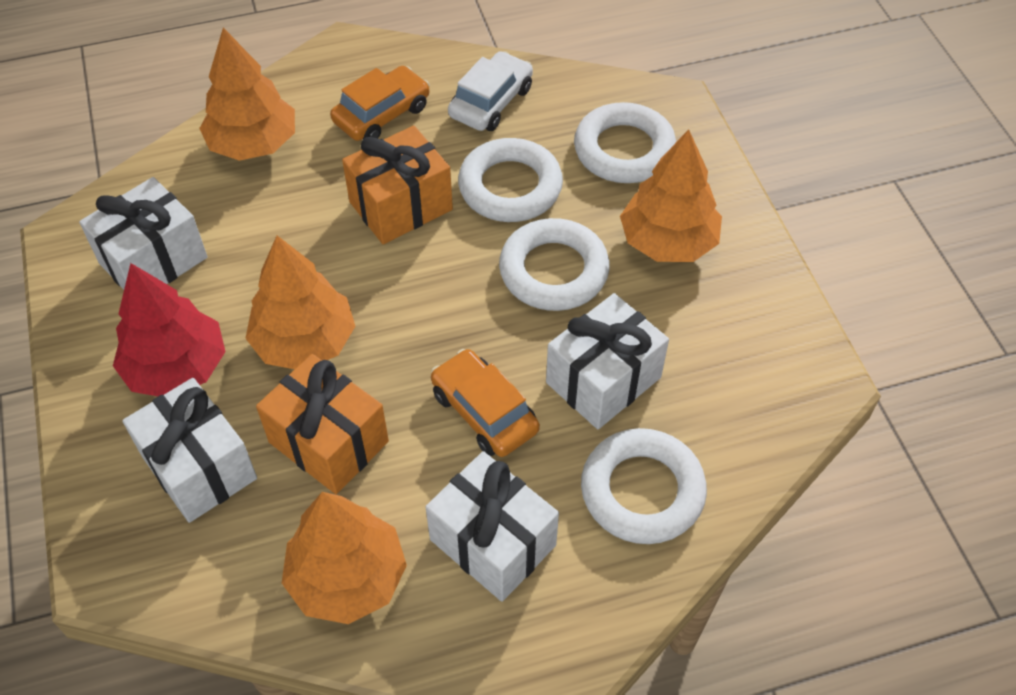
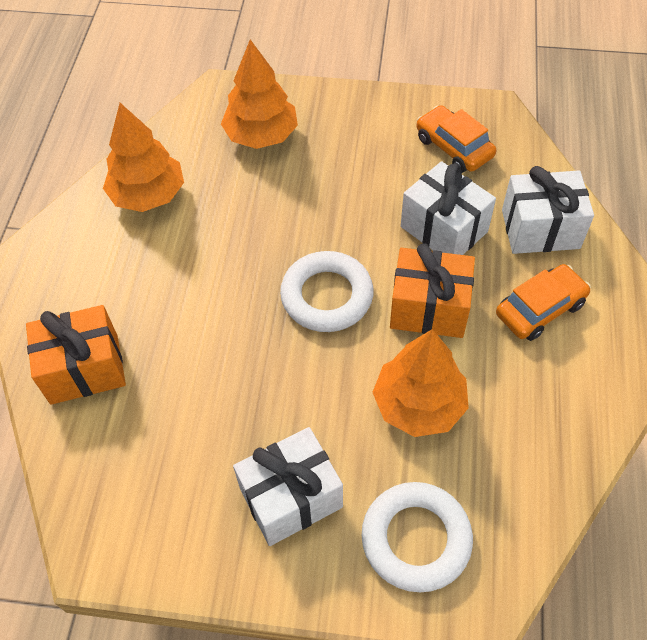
orange tree: 4 -> 3
red tree: 1 -> 0
white car: 1 -> 0
white gift: 4 -> 3
white ring: 4 -> 2

